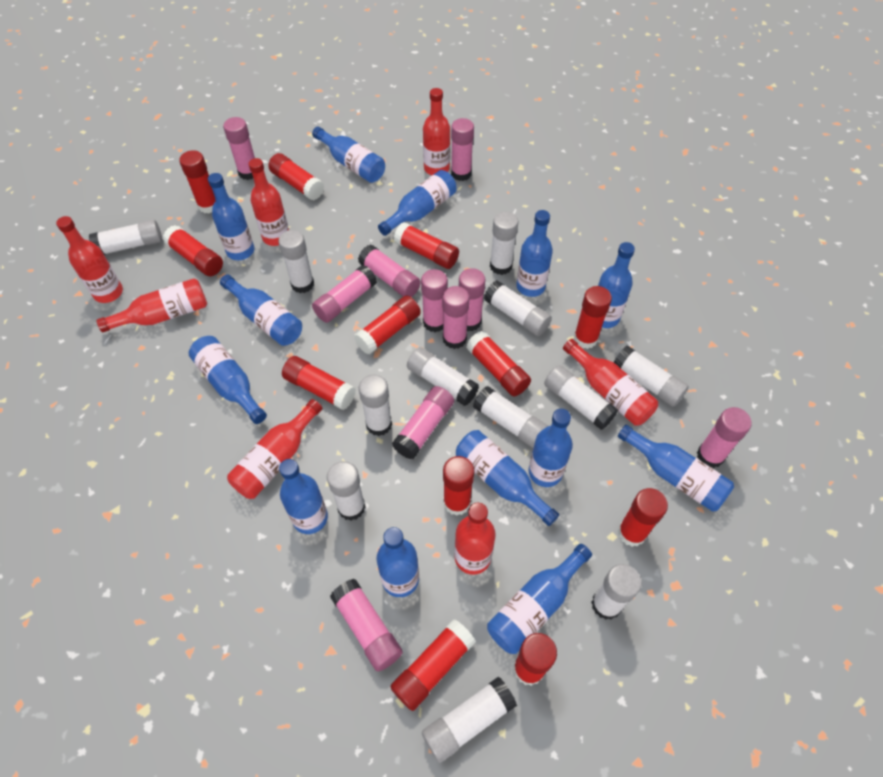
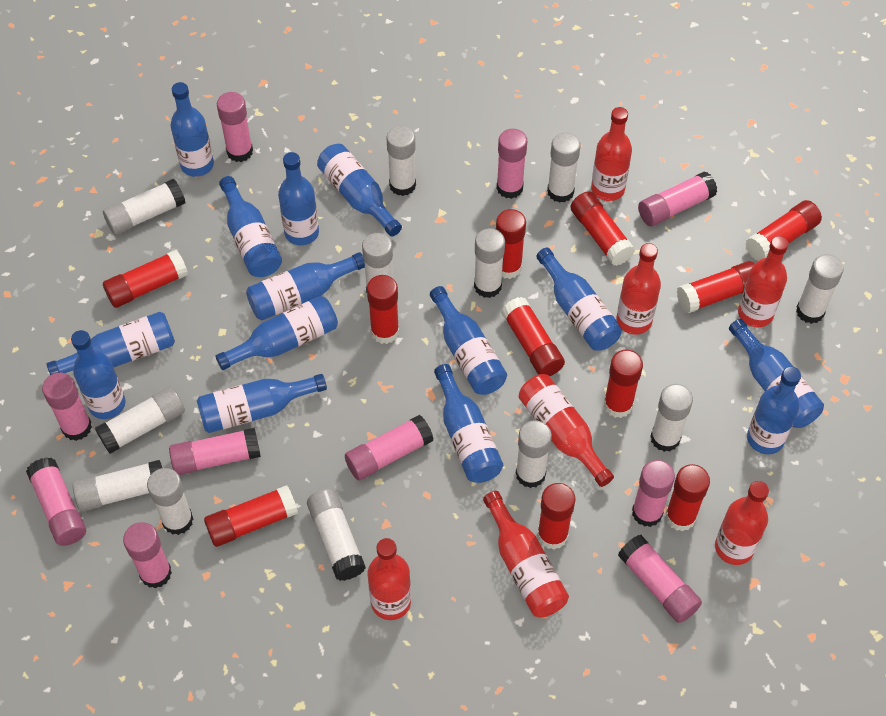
blue bottle: 13 -> 14
red glue stick: 12 -> 11

